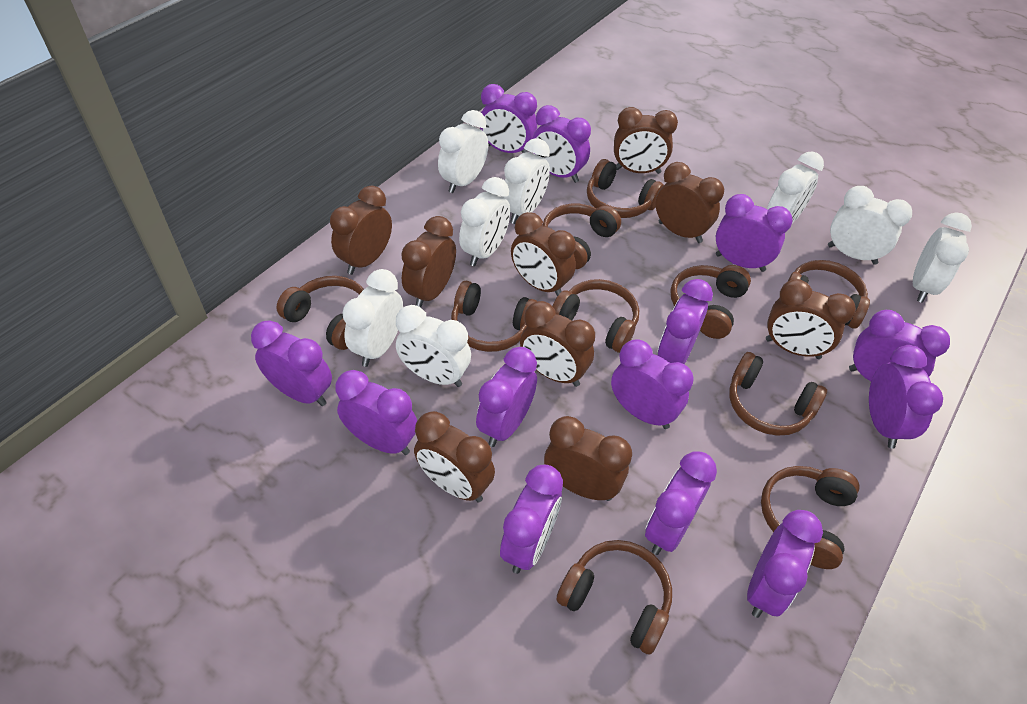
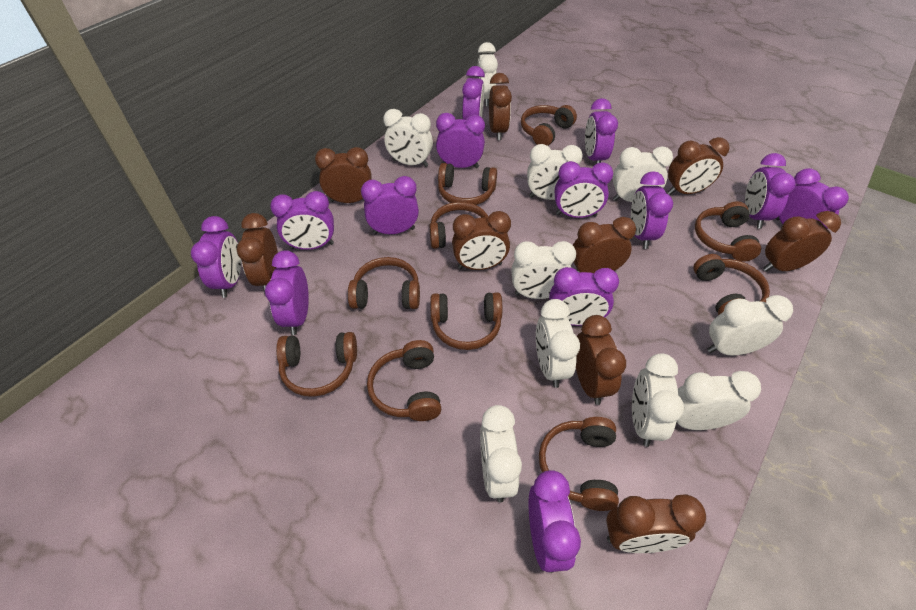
white clock: 8 -> 10

